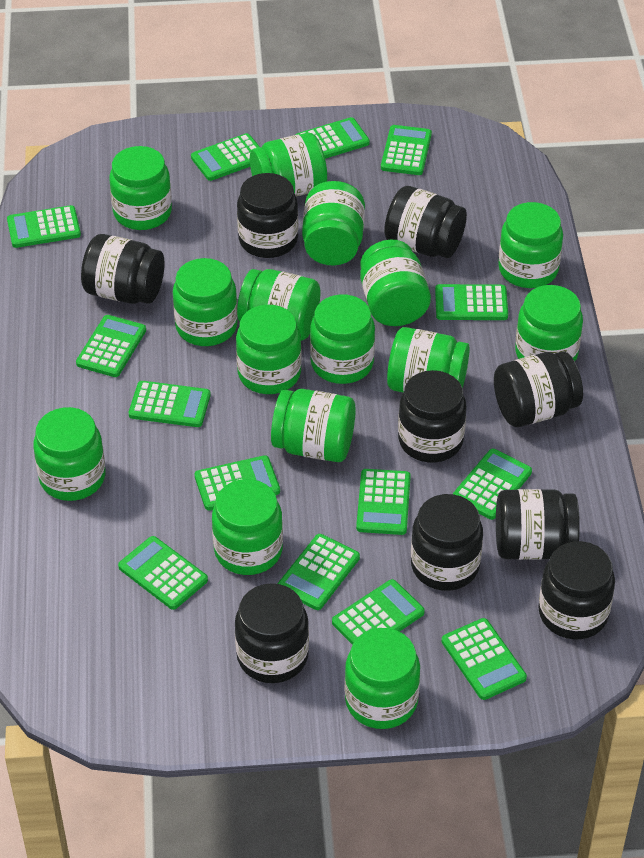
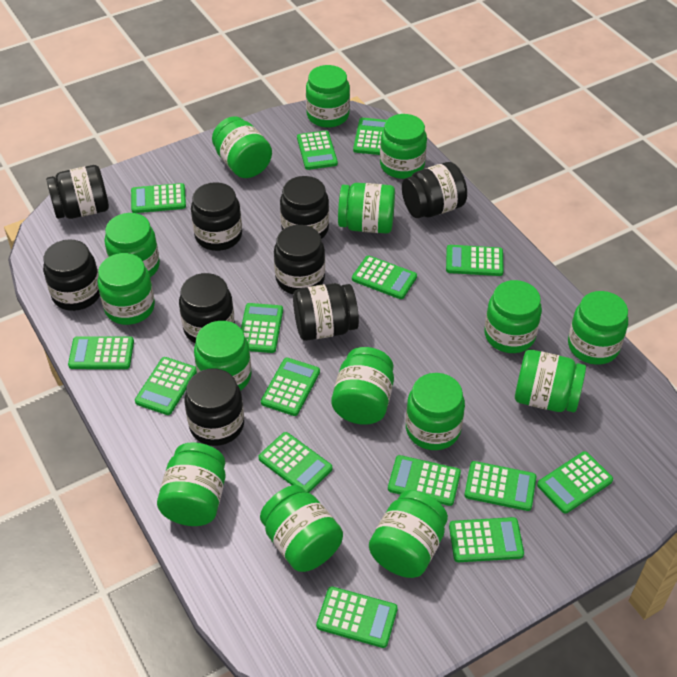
green calculator: 14 -> 15

